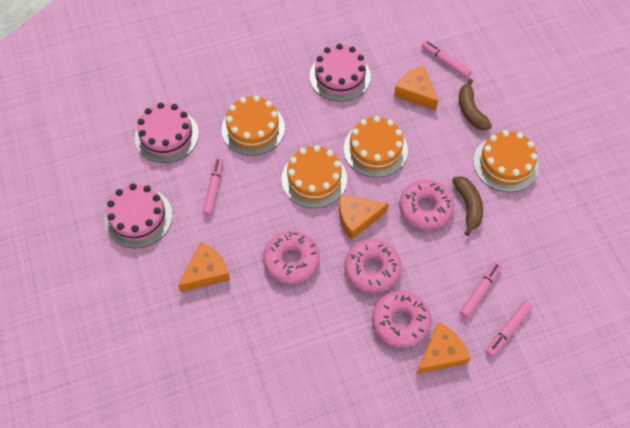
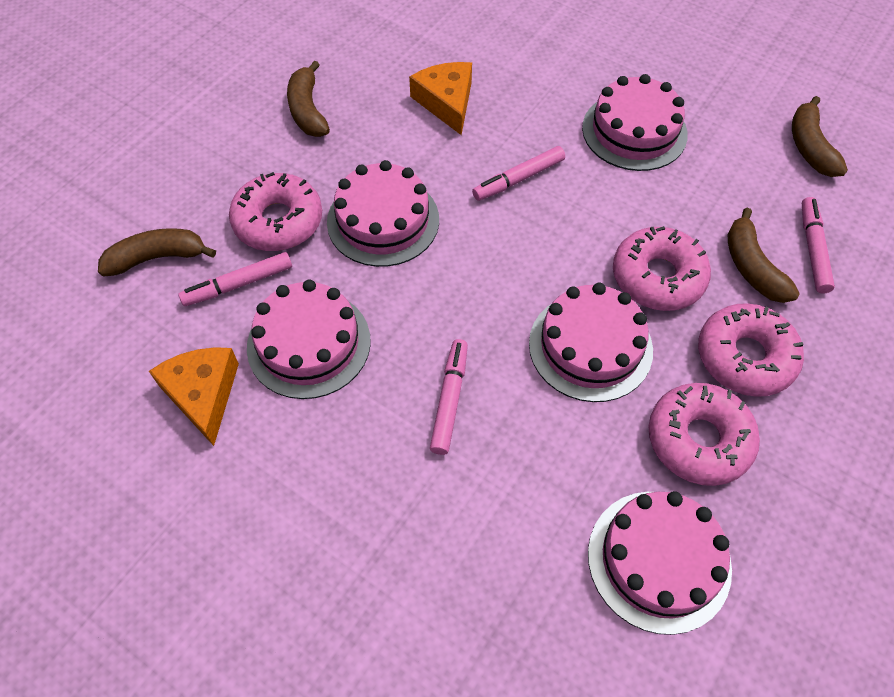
brown banana: 2 -> 4
orange cake: 4 -> 0
orange cheese: 4 -> 2
pink cake: 3 -> 5

